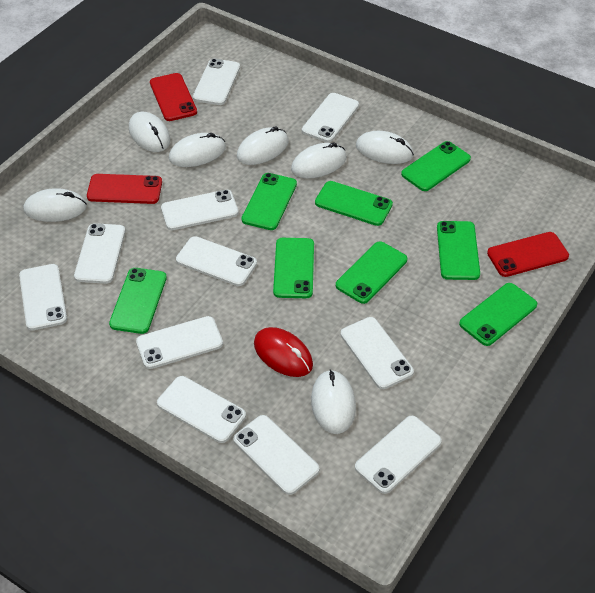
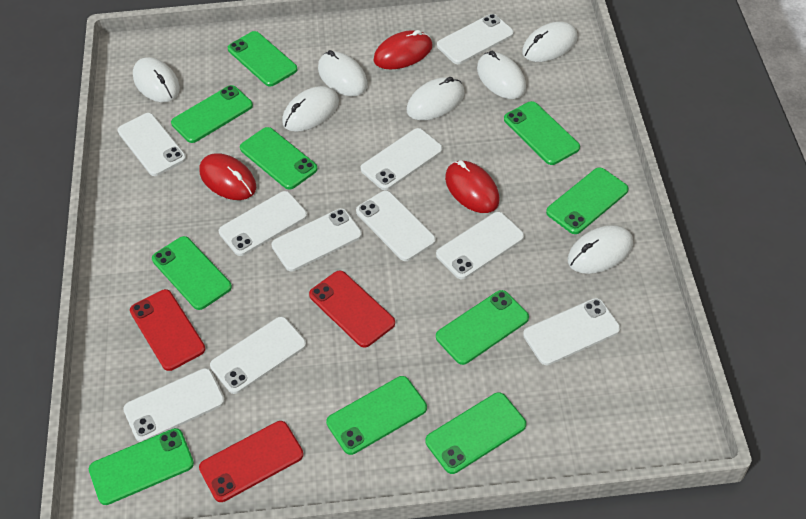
green phone: 8 -> 10
red mouse: 1 -> 3
white phone: 11 -> 10

